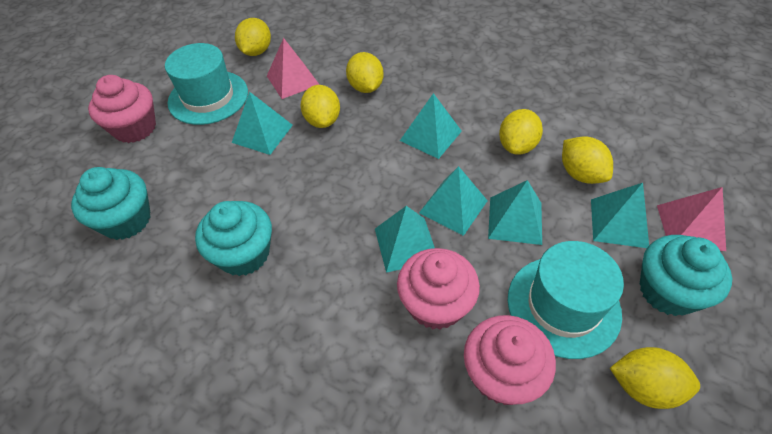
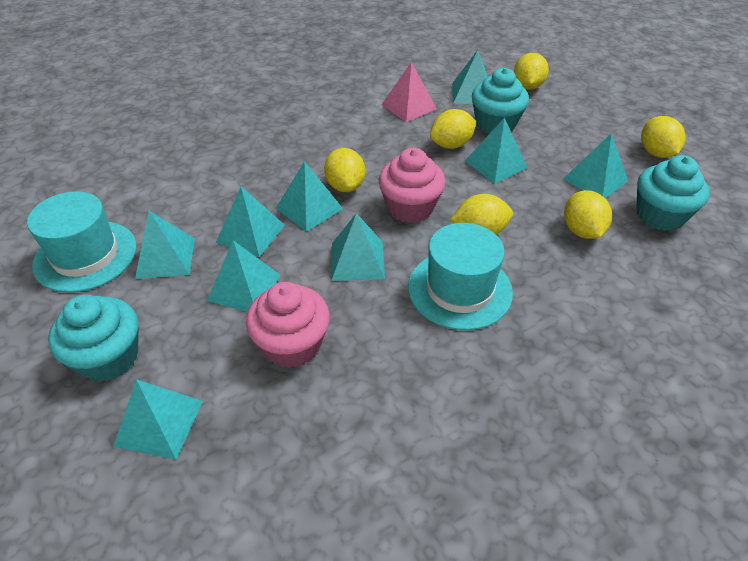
pink cupcake: 3 -> 2
pink pyramid: 2 -> 1
turquoise pyramid: 6 -> 9

